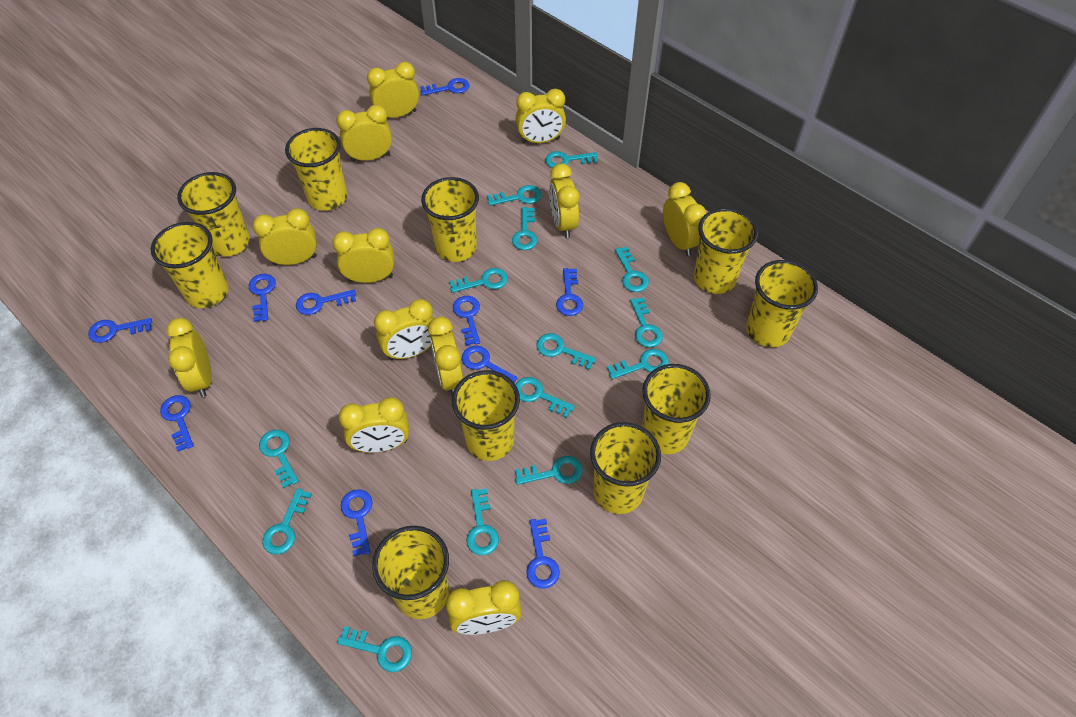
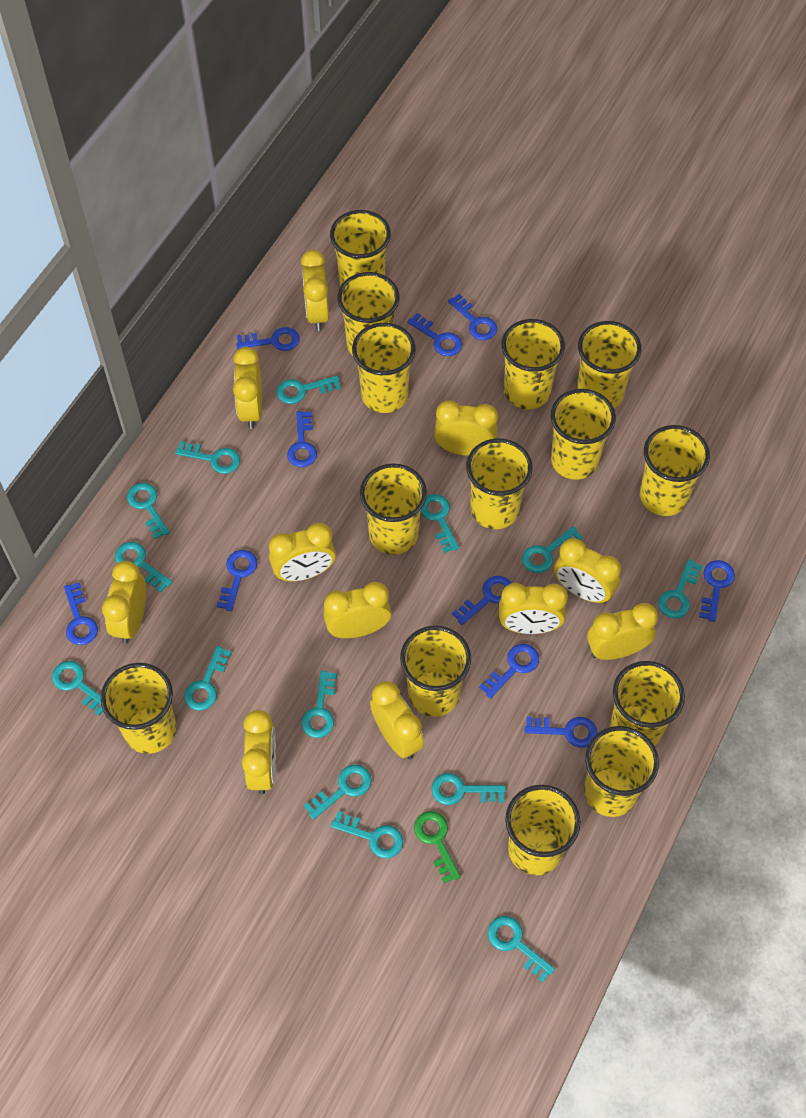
green key: 0 -> 1
yellow clock: 12 -> 11
yellow cup: 10 -> 14

